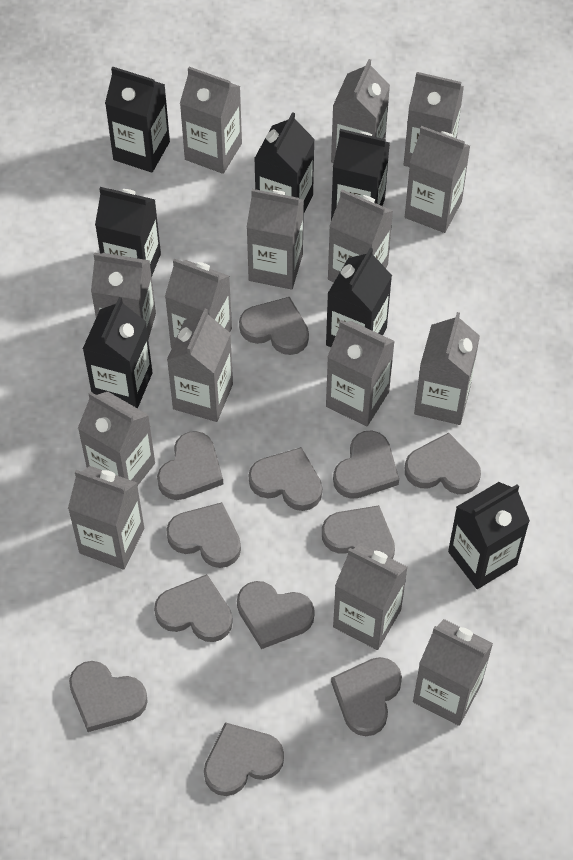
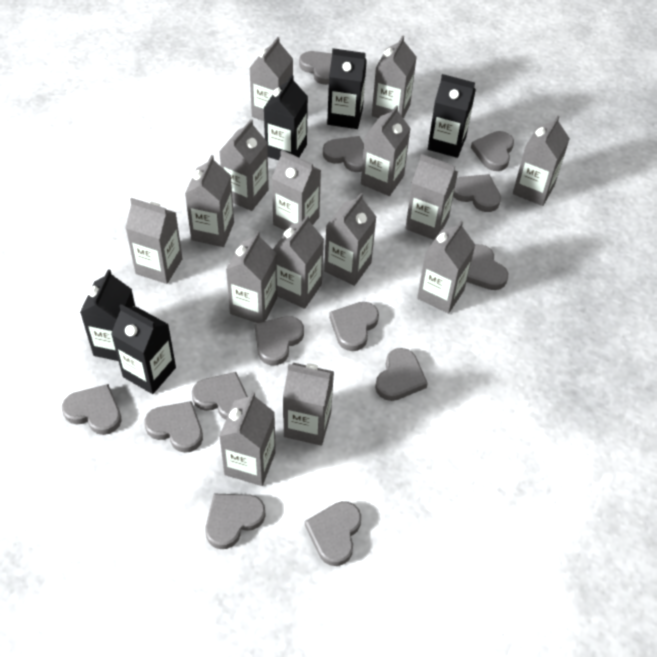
black carton: 7 -> 5
grey heart: 12 -> 13

